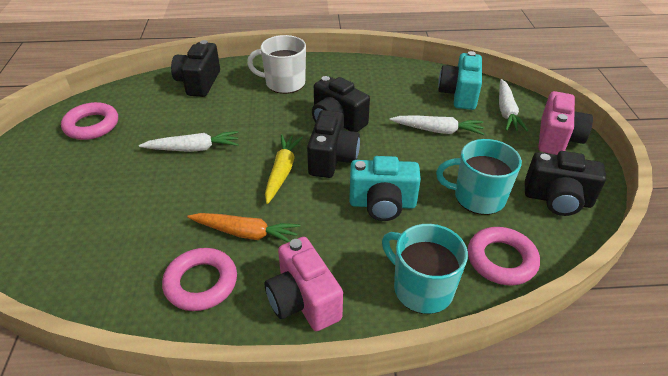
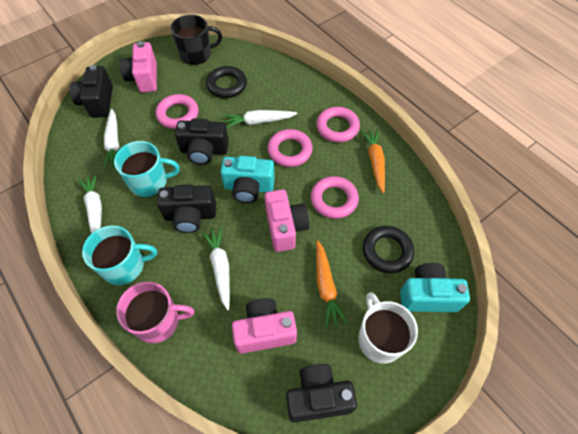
black mug: 0 -> 1
black ring: 0 -> 2
orange carrot: 1 -> 2
pink camera: 2 -> 3
pink mug: 0 -> 1
pink ring: 3 -> 4
white carrot: 3 -> 4
yellow carrot: 1 -> 0

